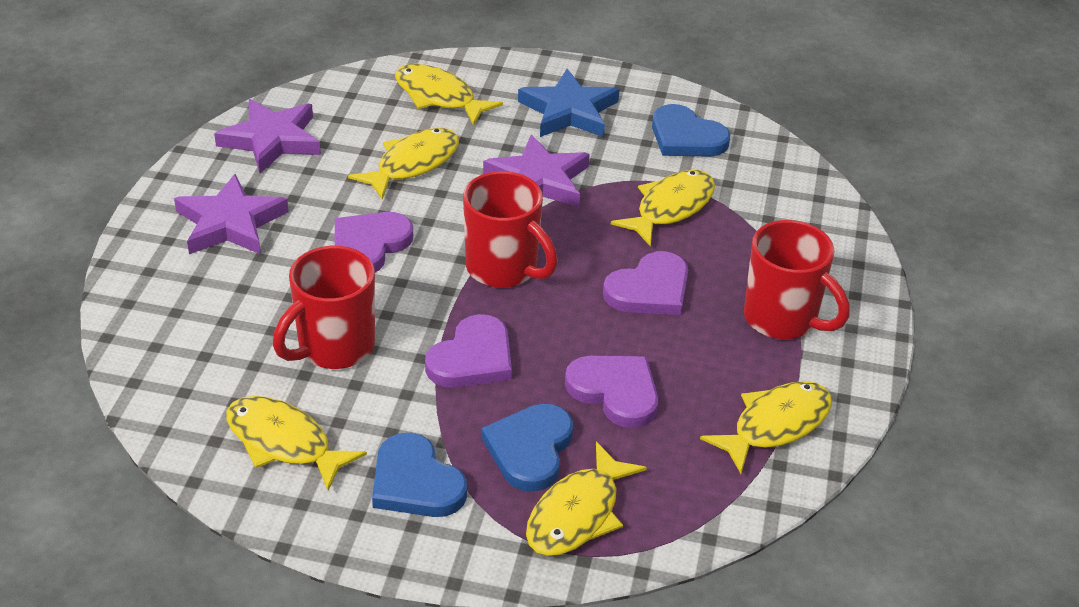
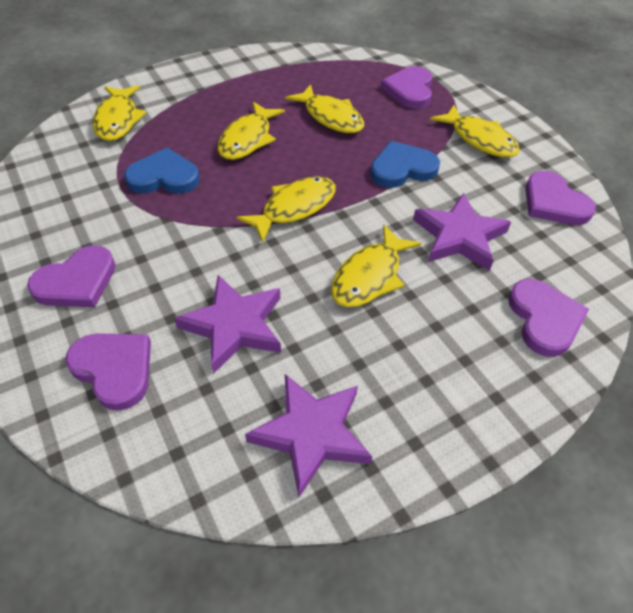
blue heart: 3 -> 2
blue star: 1 -> 0
purple heart: 4 -> 5
red mug: 3 -> 0

